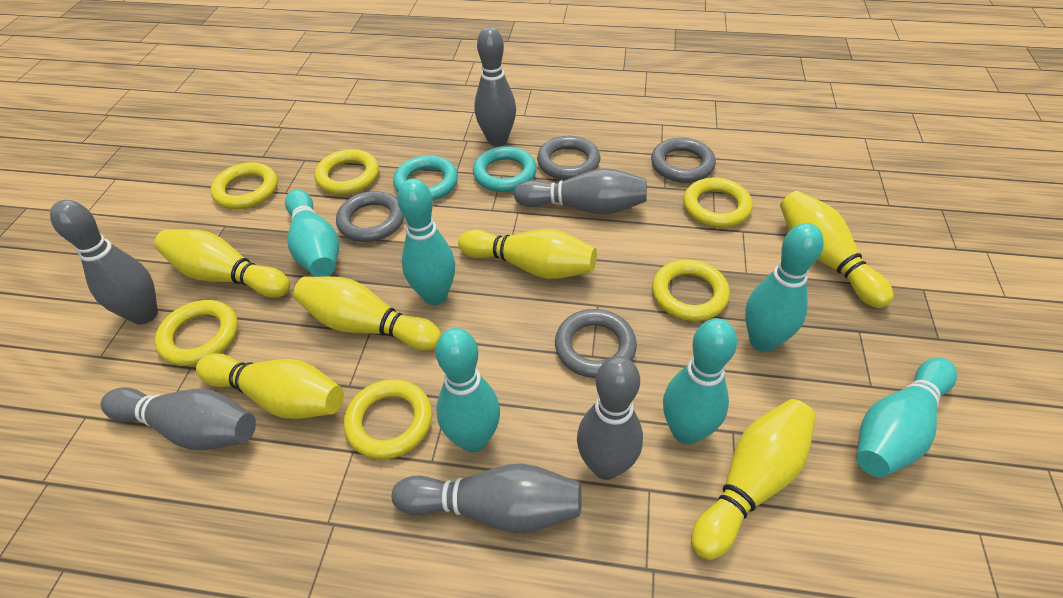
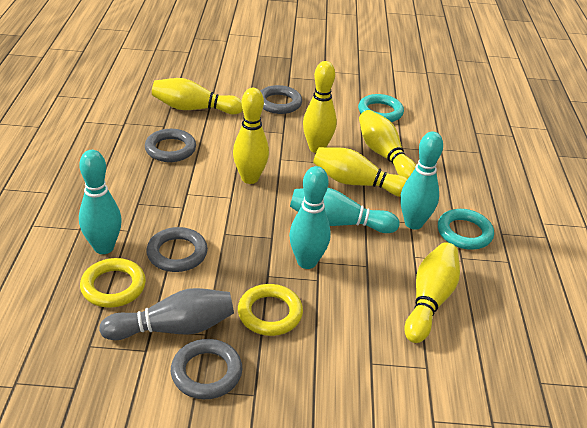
grey bowling pin: 6 -> 1
turquoise bowling pin: 6 -> 4
yellow ring: 6 -> 2

